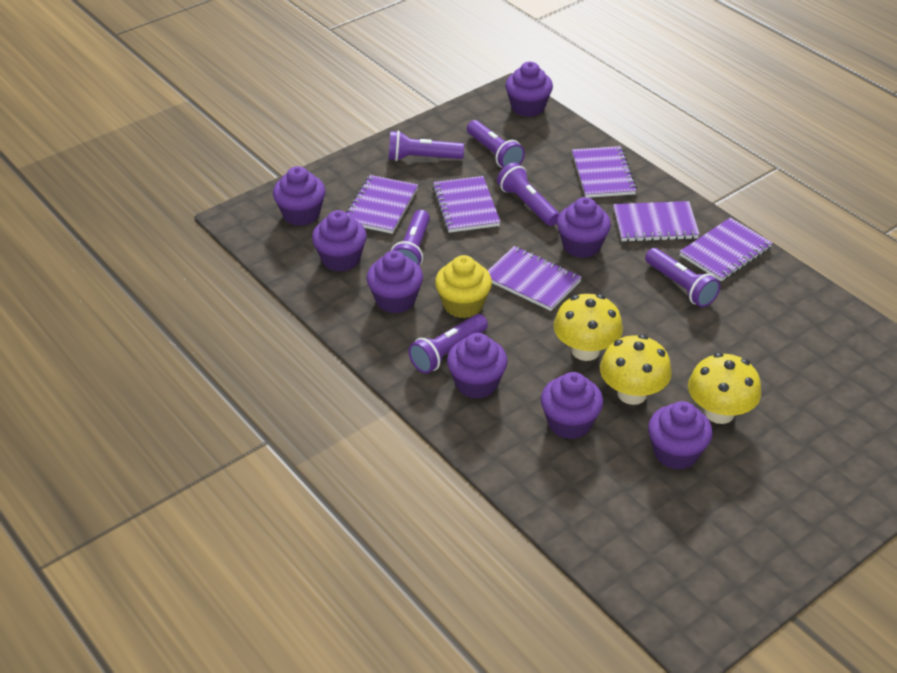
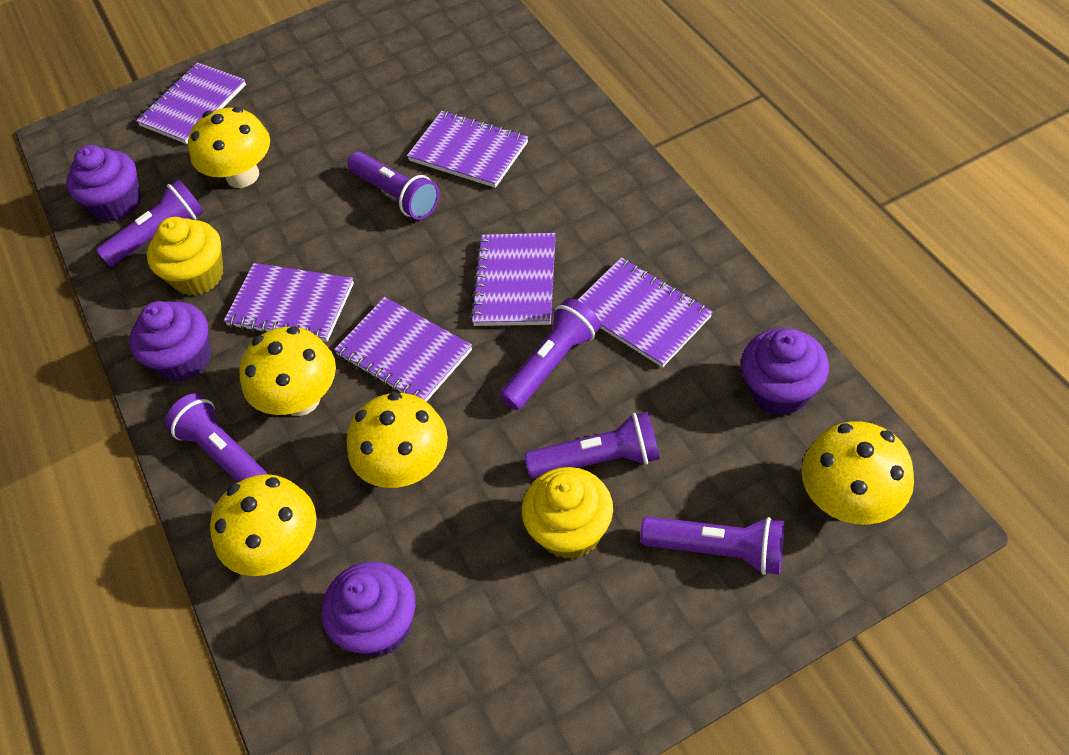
purple cupcake: 8 -> 4
yellow cupcake: 1 -> 2
yellow mushroom: 3 -> 5

